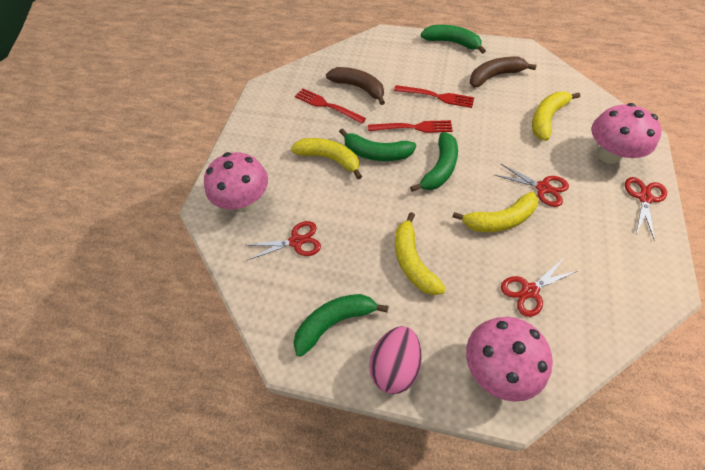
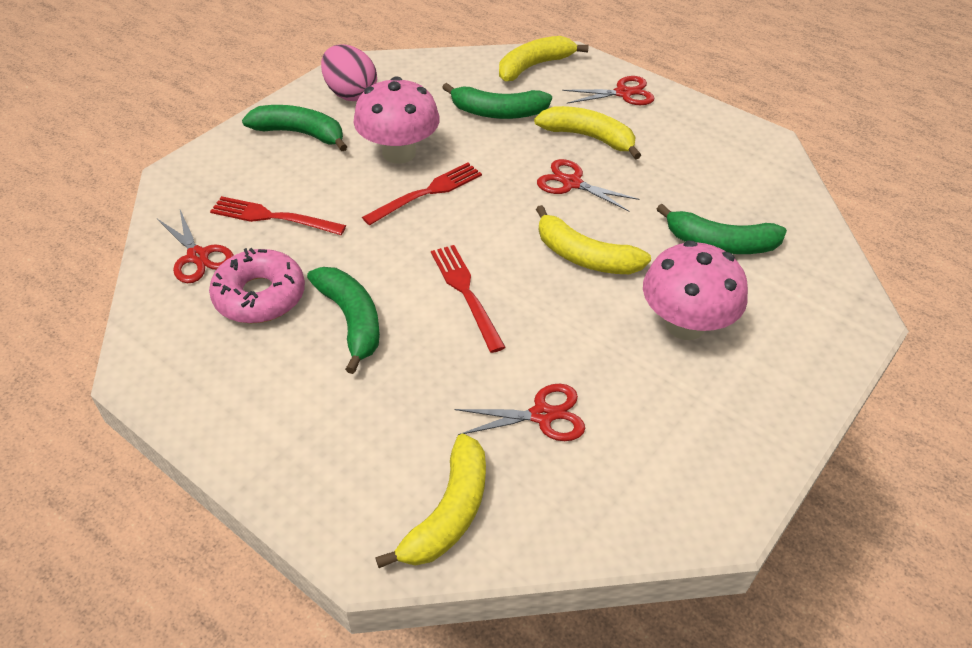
brown banana: 2 -> 0
pink donut: 0 -> 1
pink mushroom: 3 -> 2

